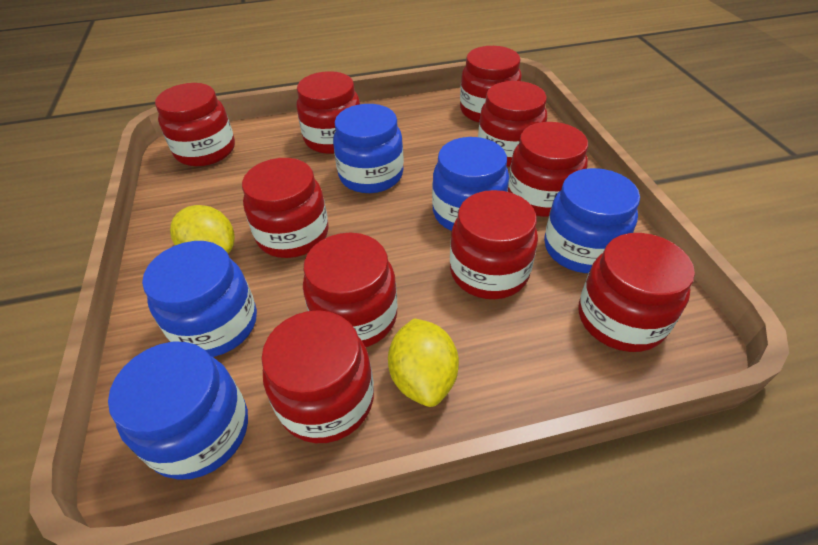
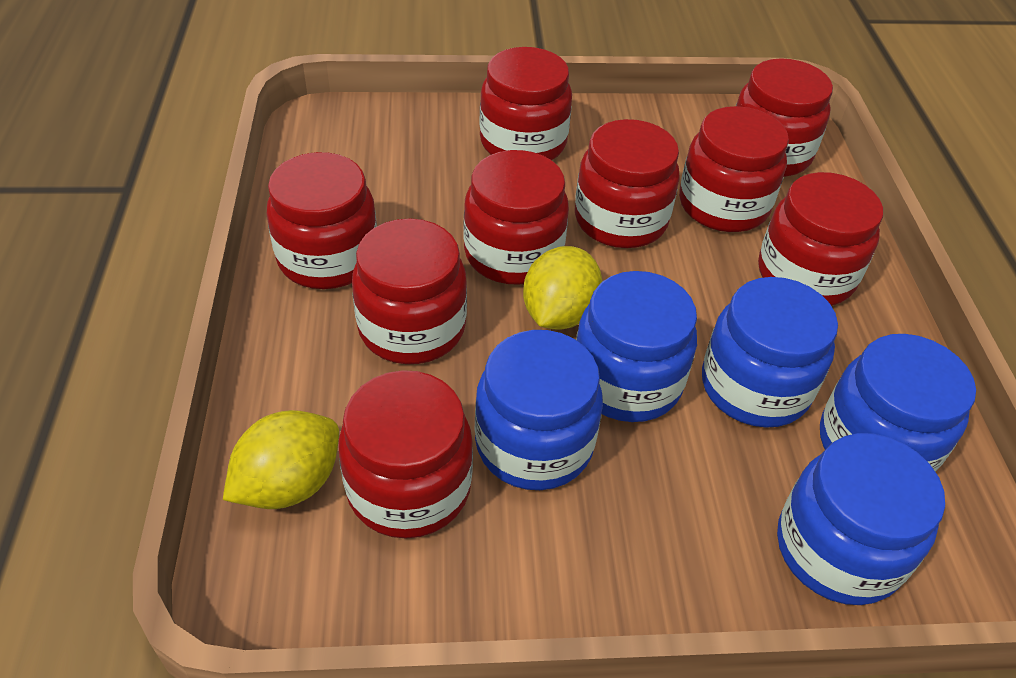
red jar: 10 -> 9

